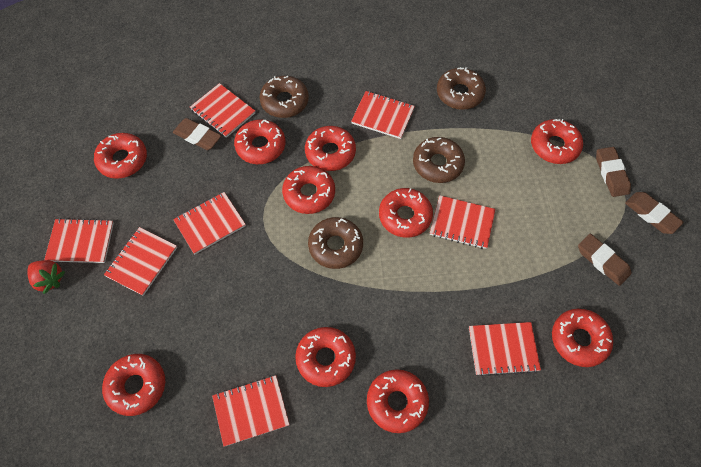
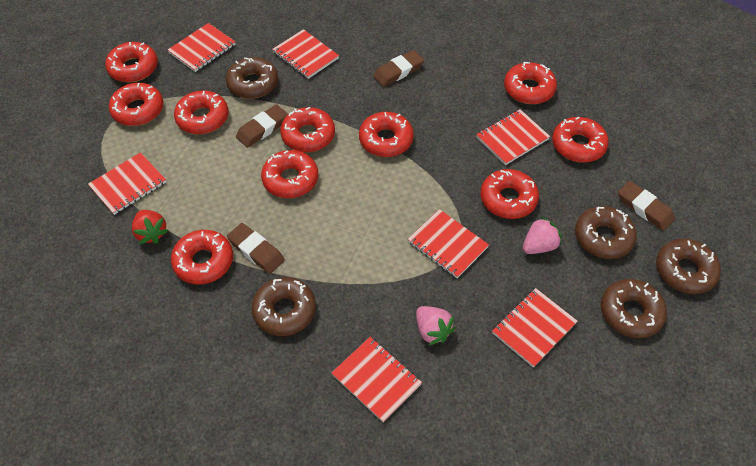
brown donut: 4 -> 5
pink strawberry: 0 -> 2
red notebook: 8 -> 7

